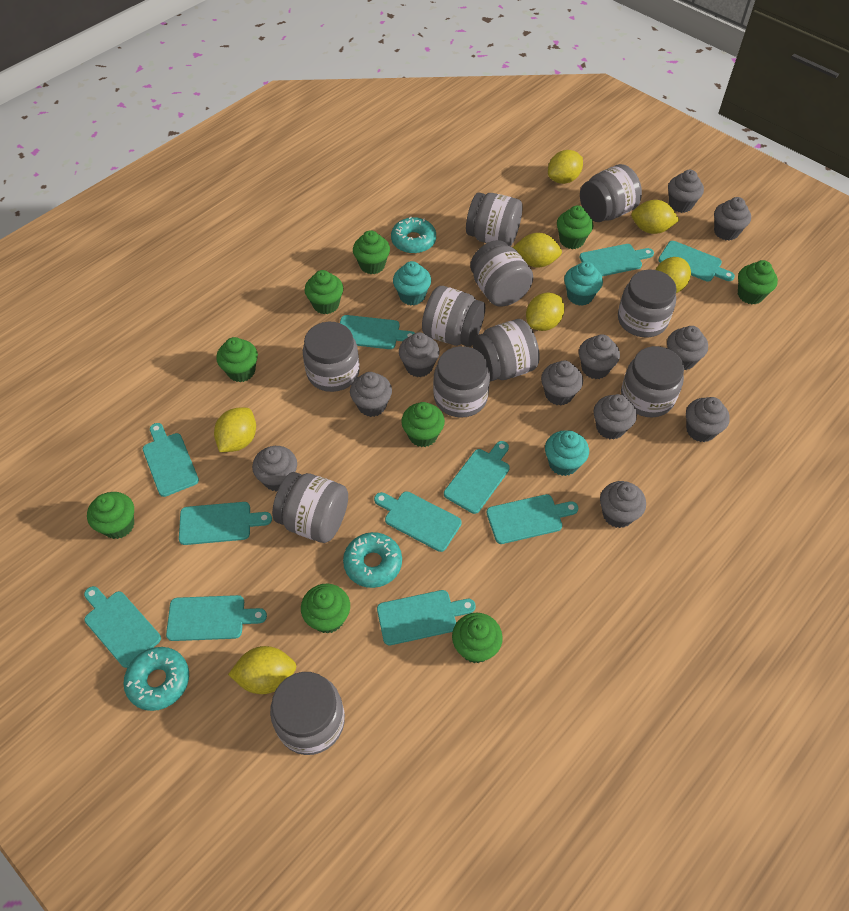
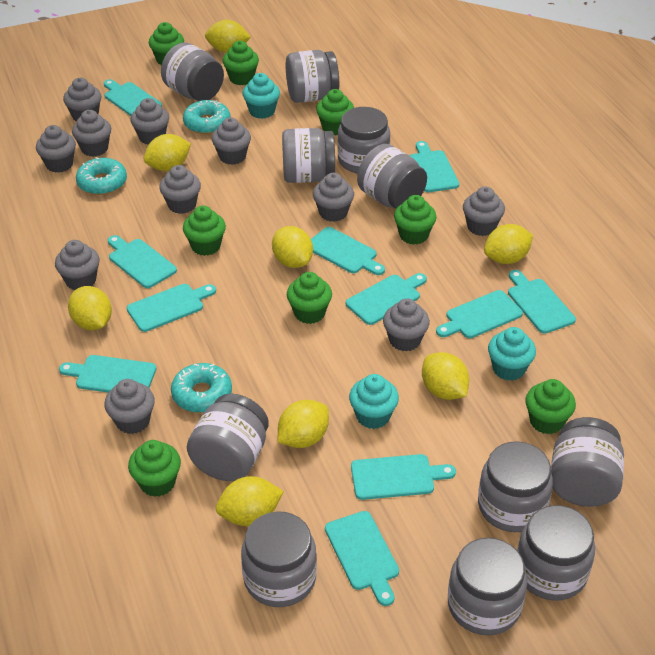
green cupcake: 9 -> 8
yellow lemon: 7 -> 8

